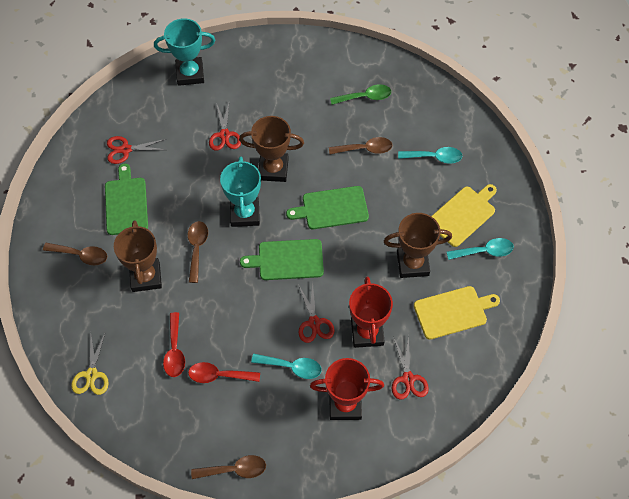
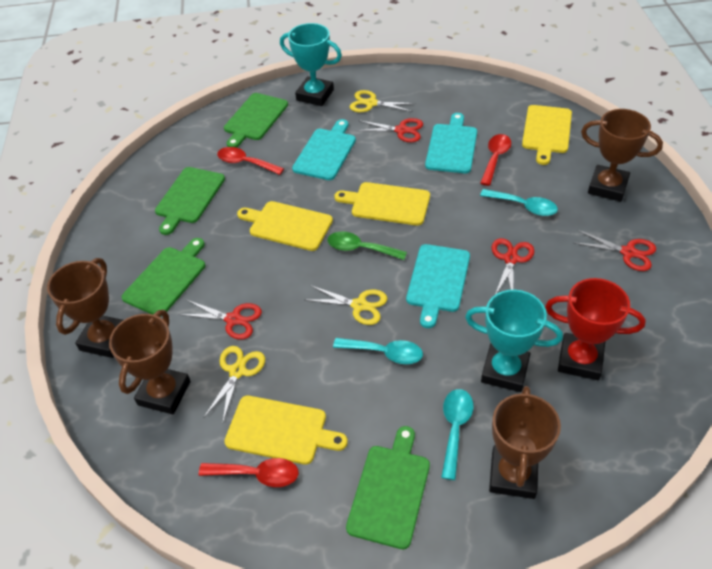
brown spoon: 4 -> 0
brown trophy: 3 -> 4
green cutting board: 3 -> 4
red spoon: 2 -> 3
red trophy: 2 -> 1
turquoise cutting board: 0 -> 3
yellow cutting board: 2 -> 4
yellow scissors: 1 -> 3

